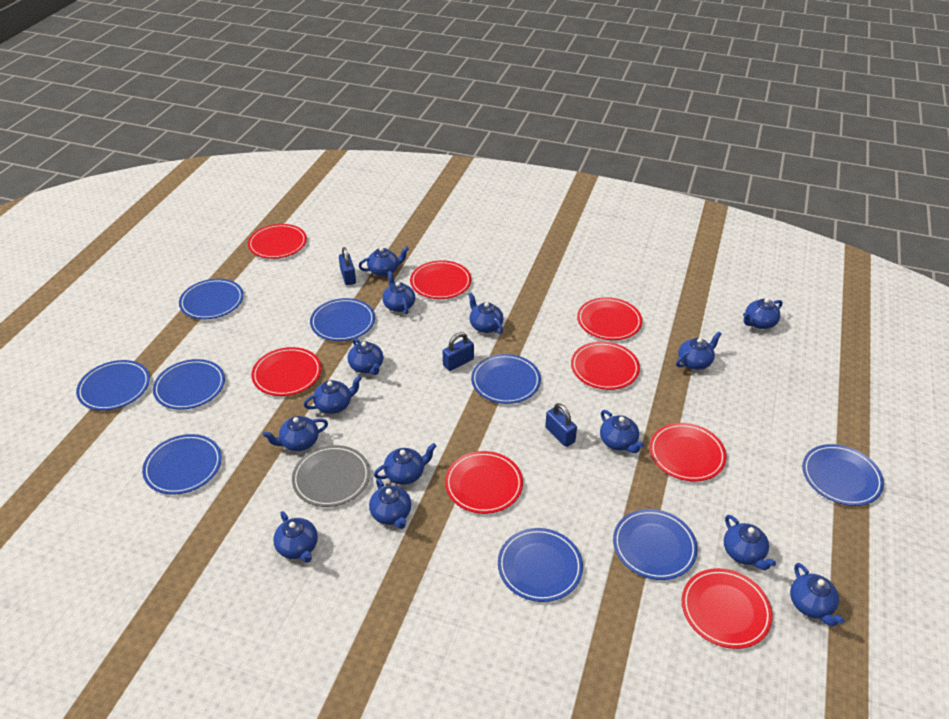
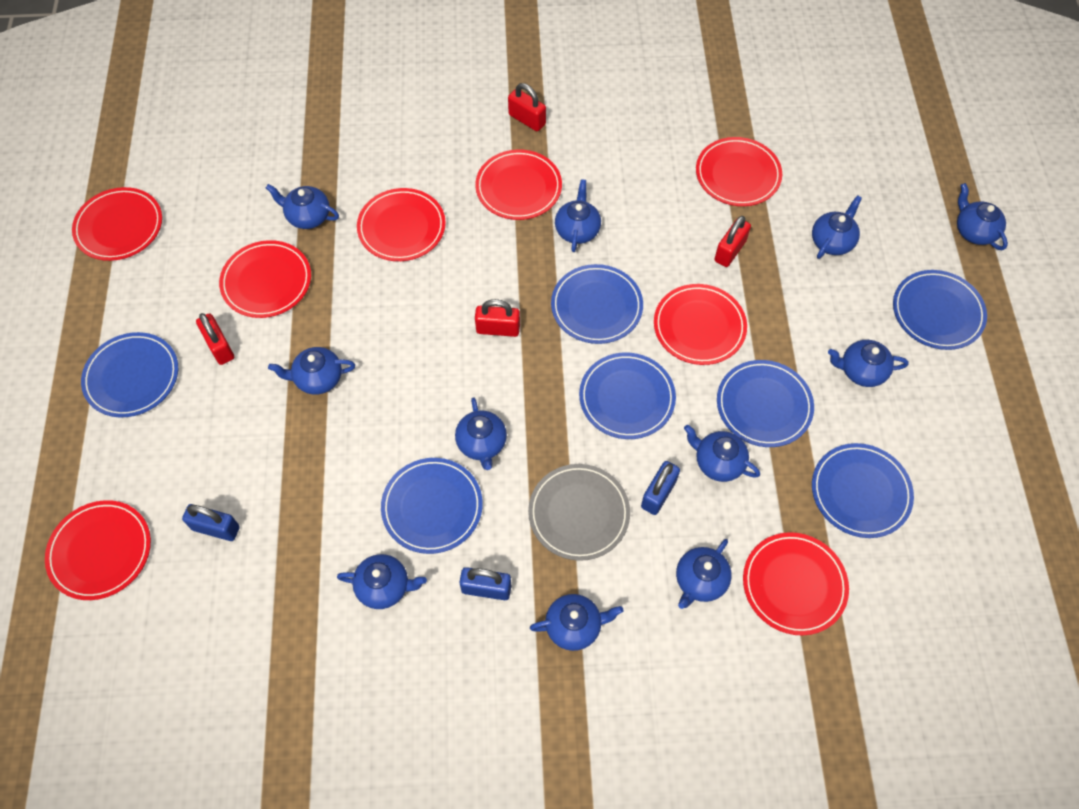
blue plate: 9 -> 7
blue teapot: 14 -> 11
red padlock: 0 -> 4

